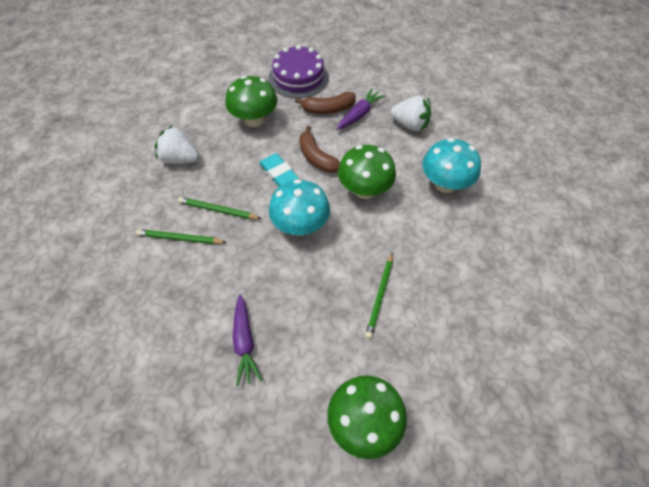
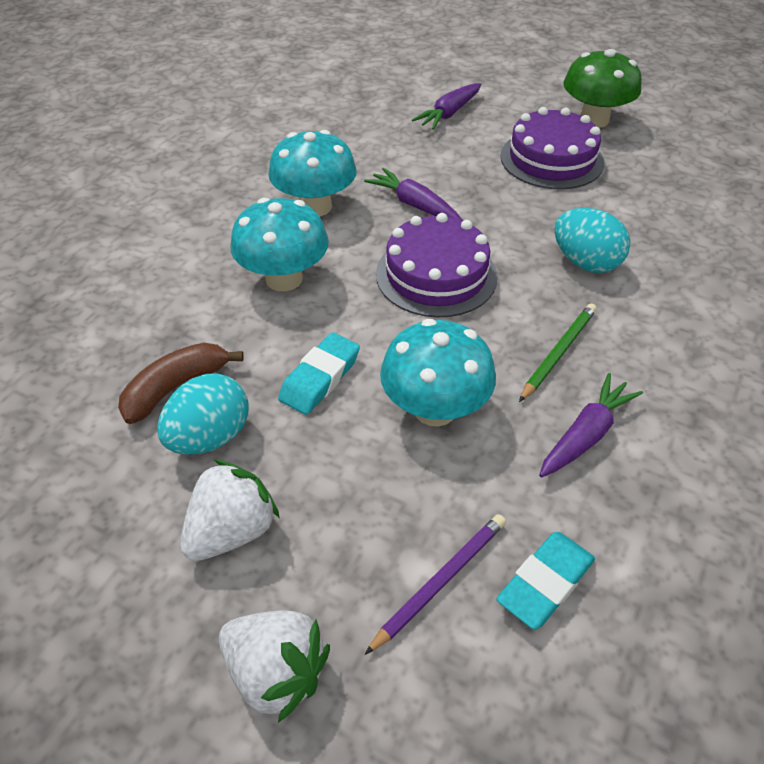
brown banana: 2 -> 1
green mushroom: 3 -> 1
green pencil: 3 -> 1
purple cake: 1 -> 2
purple carrot: 2 -> 3
purple pencil: 0 -> 1
turquoise egg: 0 -> 2
turquoise eraser: 1 -> 2
turquoise mushroom: 2 -> 3

